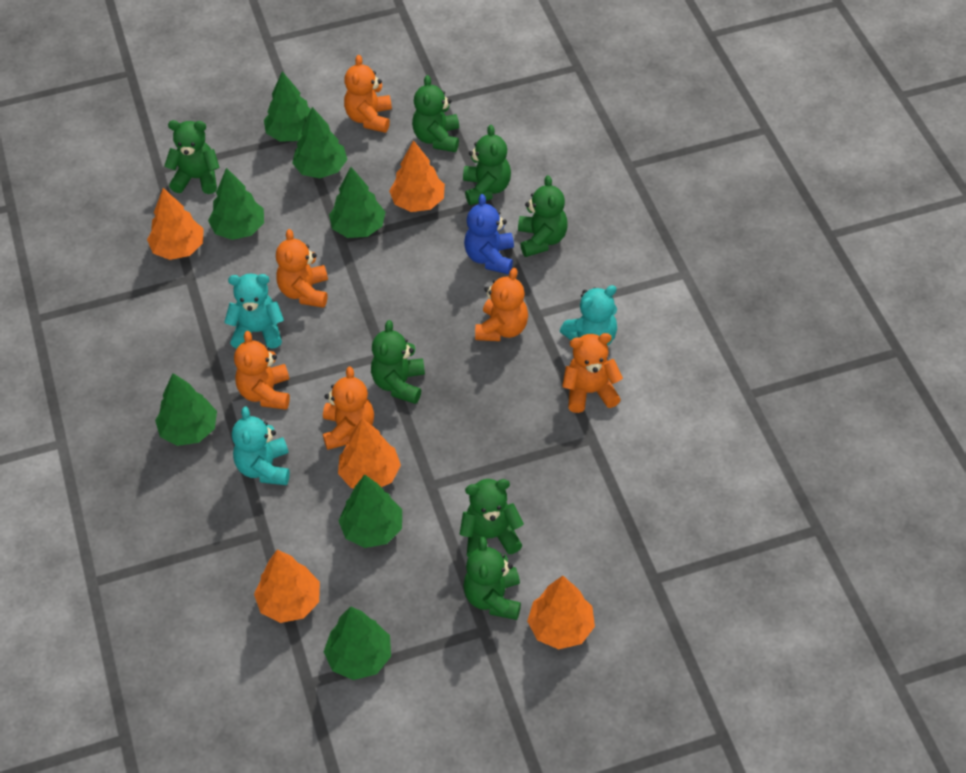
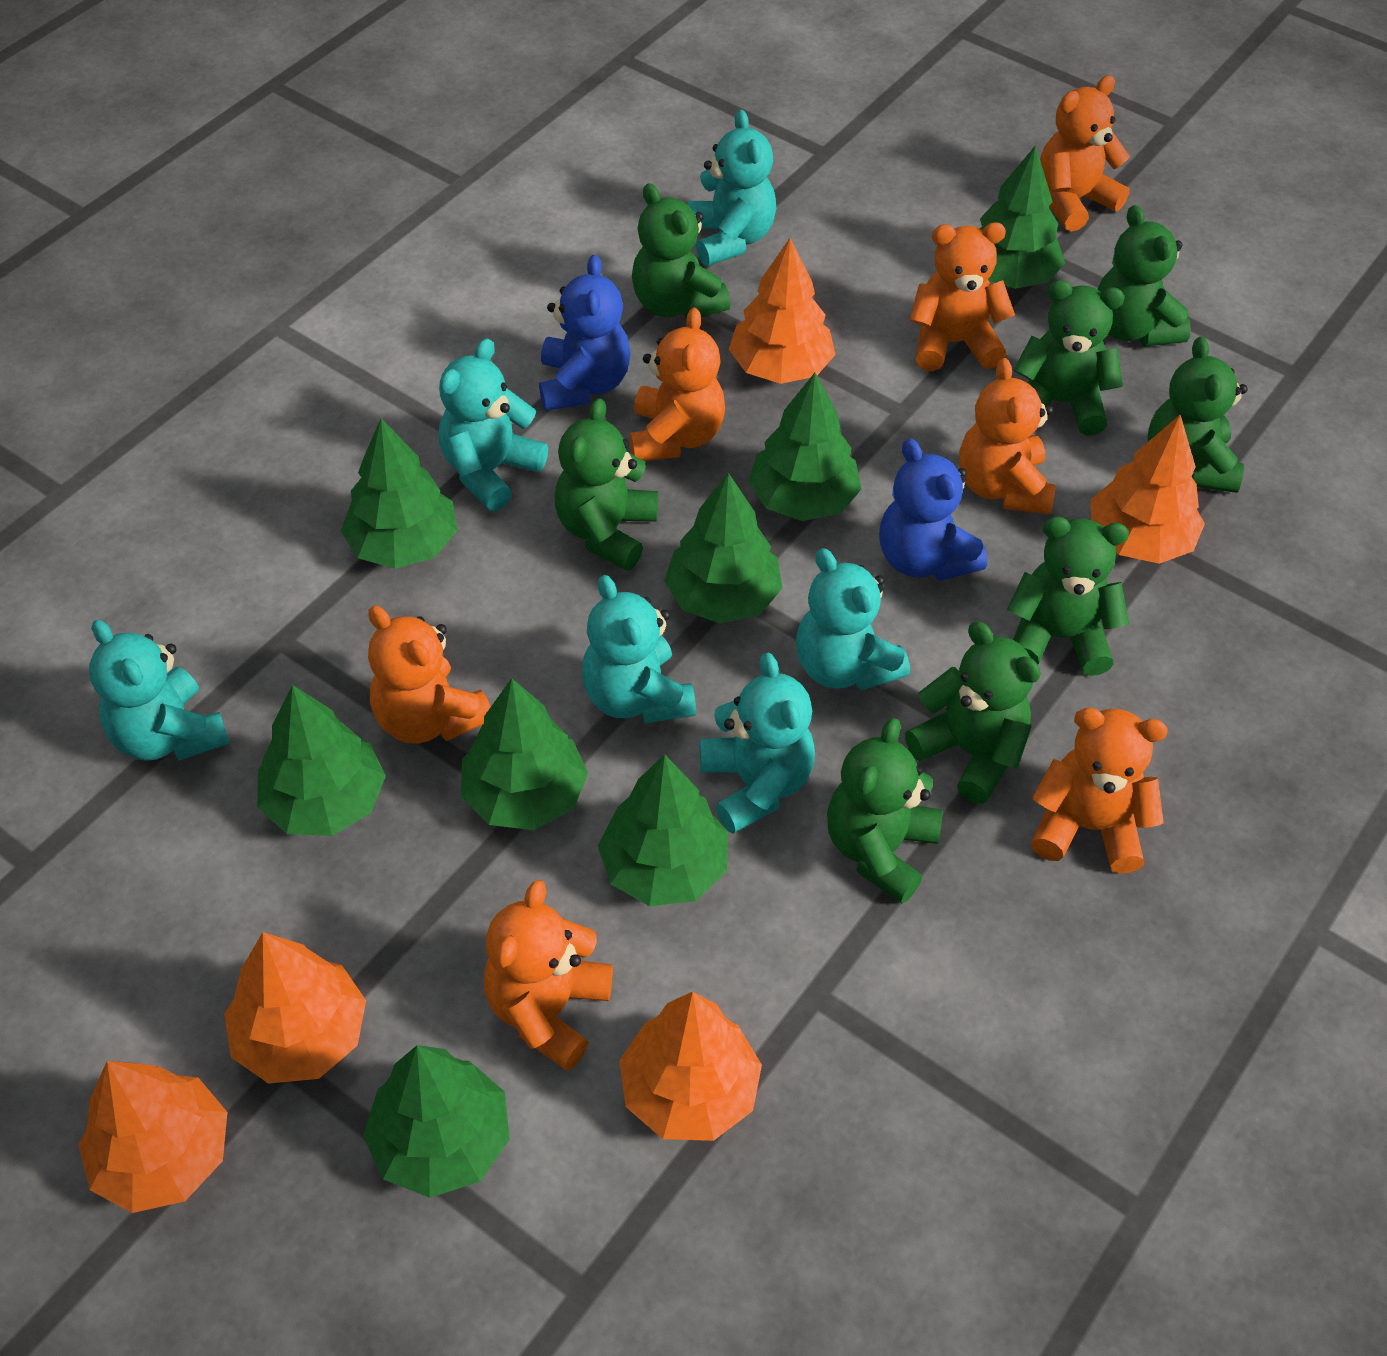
blue teddy bear: 1 -> 2
green teddy bear: 7 -> 8
green tree: 7 -> 8
orange teddy bear: 6 -> 7
turquoise teddy bear: 3 -> 6

